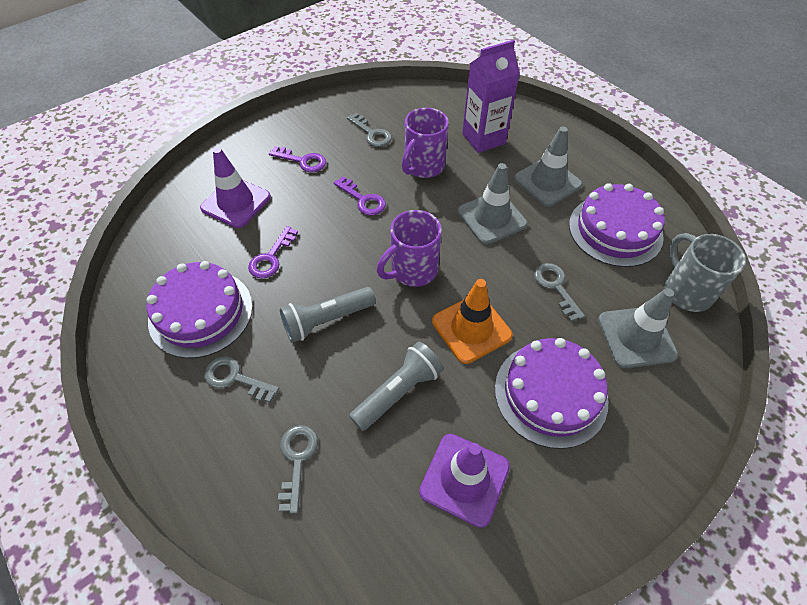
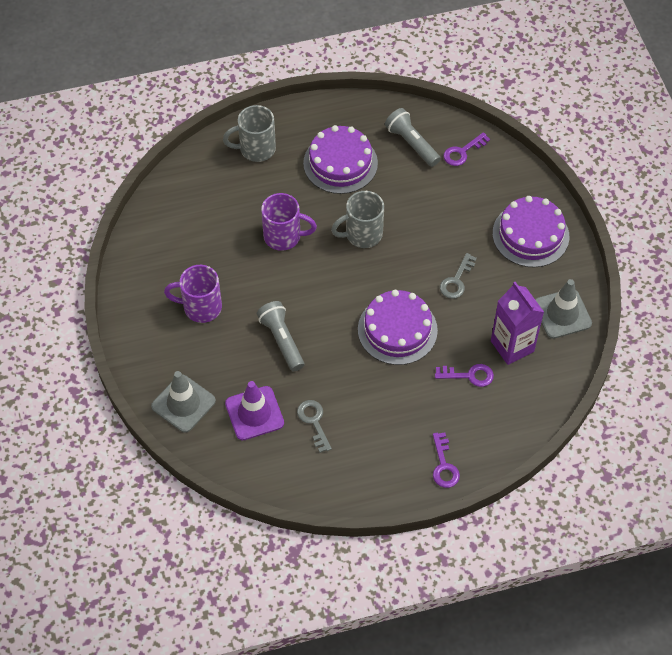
grey key: 4 -> 2
grey mug: 1 -> 2
grey traffic cone: 3 -> 2
orange traffic cone: 1 -> 0
purple traffic cone: 2 -> 1

